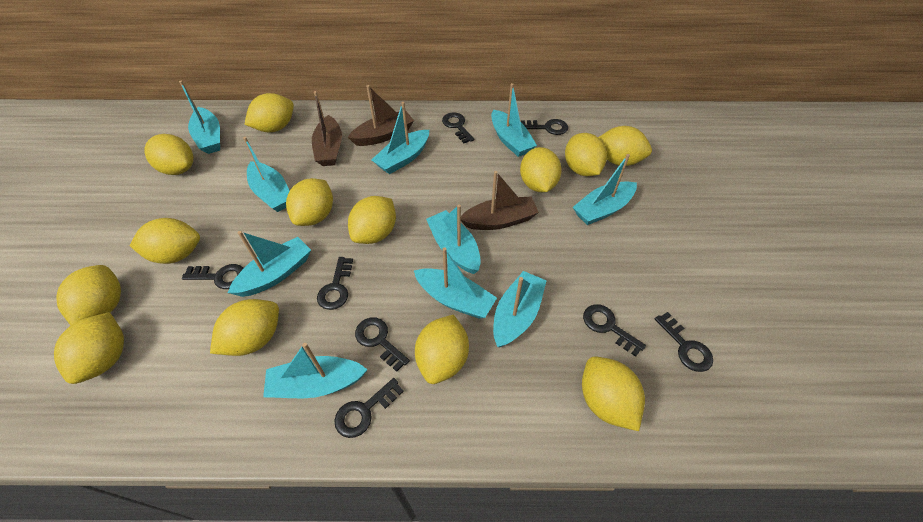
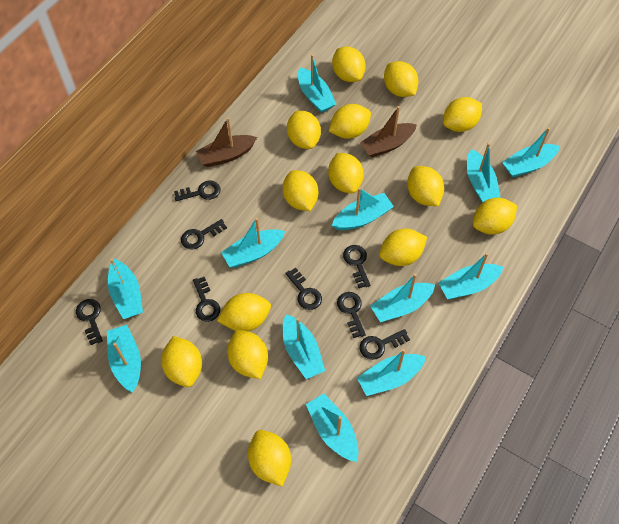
brown boat: 3 -> 2
turquoise boat: 10 -> 12
yellow lemon: 13 -> 14

